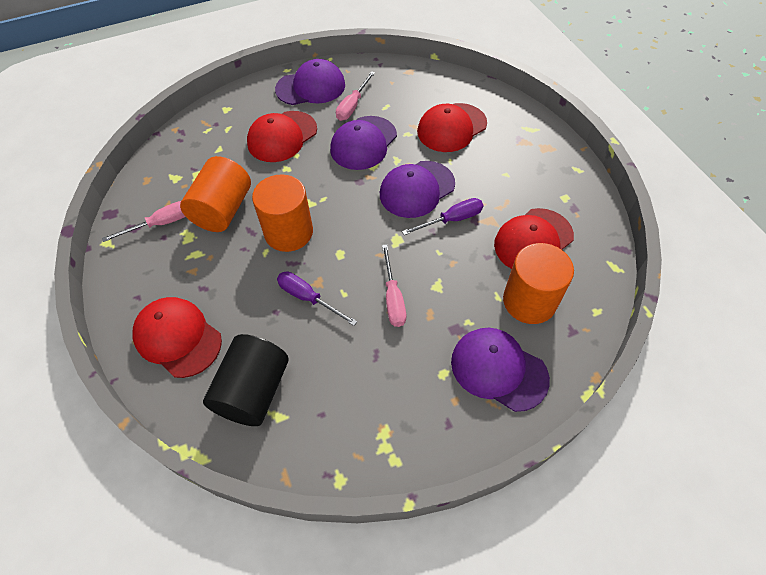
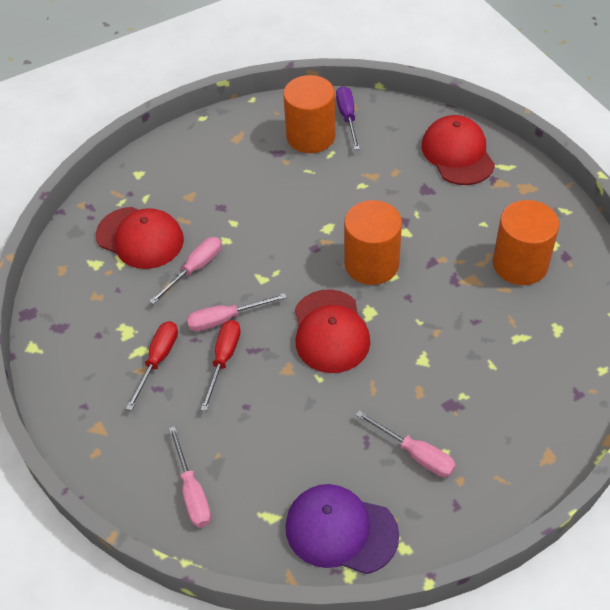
black cylinder: 1 -> 0
pink screwdriver: 3 -> 4
purple cap: 4 -> 1
purple screwdriver: 2 -> 1
red cap: 4 -> 3
red screwdriver: 0 -> 2

